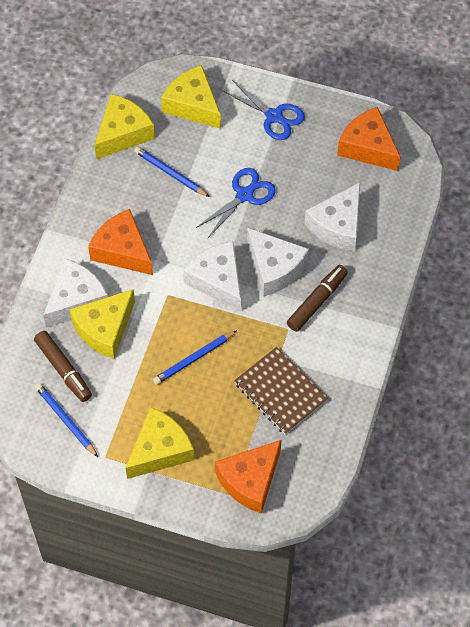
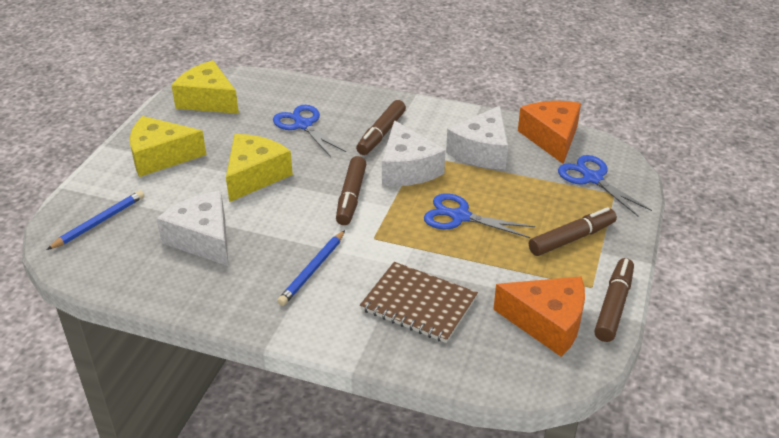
blue pencil: 3 -> 2
blue scissors: 2 -> 3
brown marker: 2 -> 4
orange cheese: 3 -> 2
white cheese: 4 -> 3
yellow cheese: 4 -> 3

